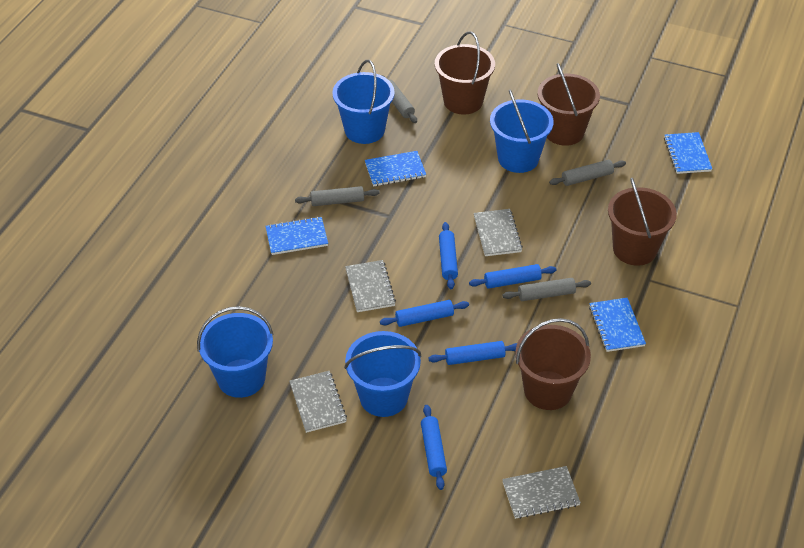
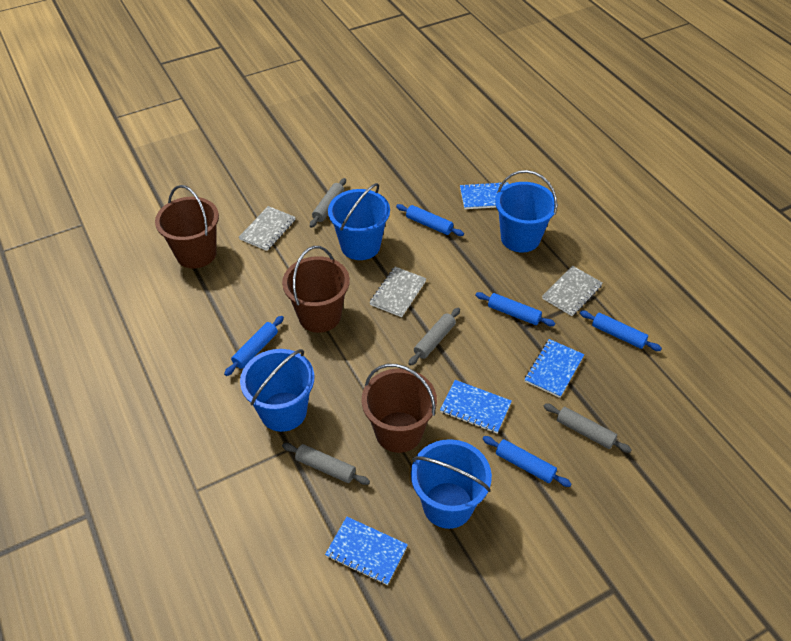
brown bucket: 4 -> 3
grey notebook: 4 -> 3

